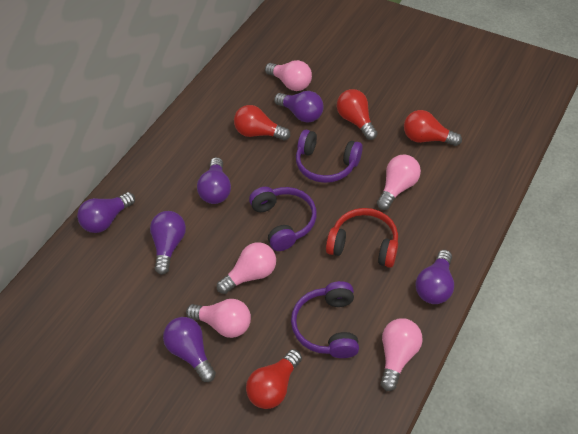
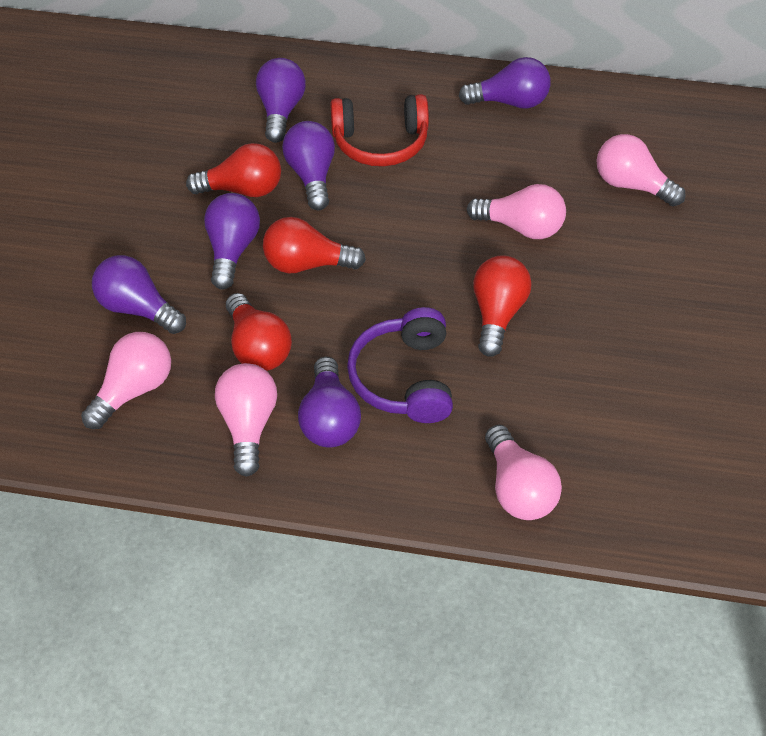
purple headphones: 3 -> 1

